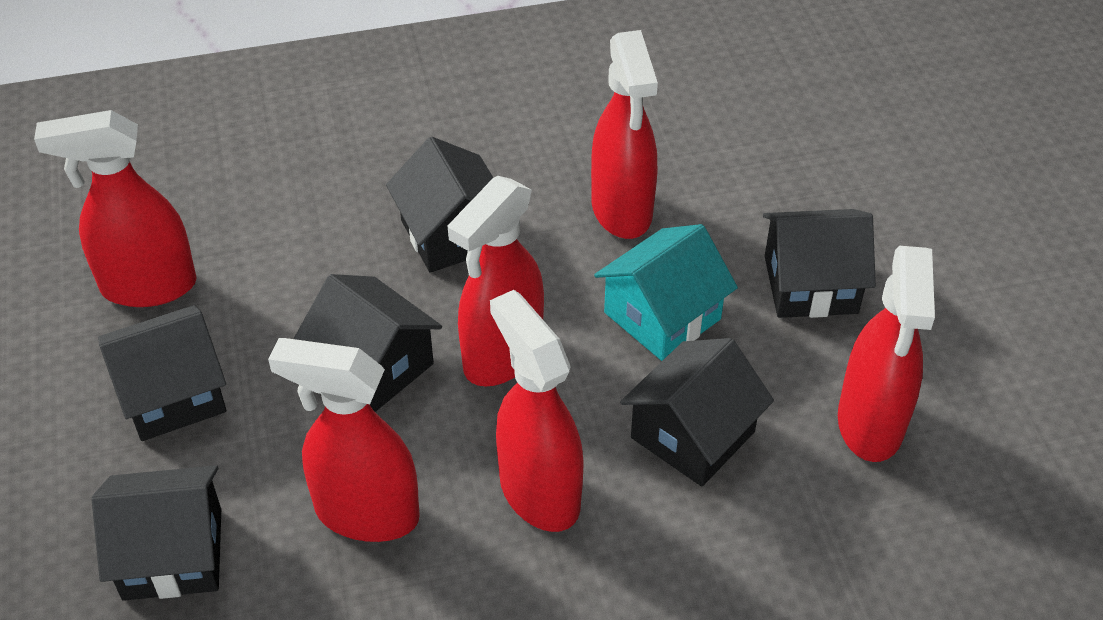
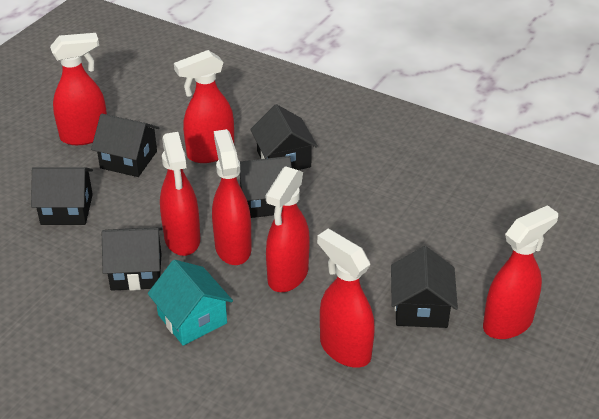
red spray bottle: 6 -> 7

